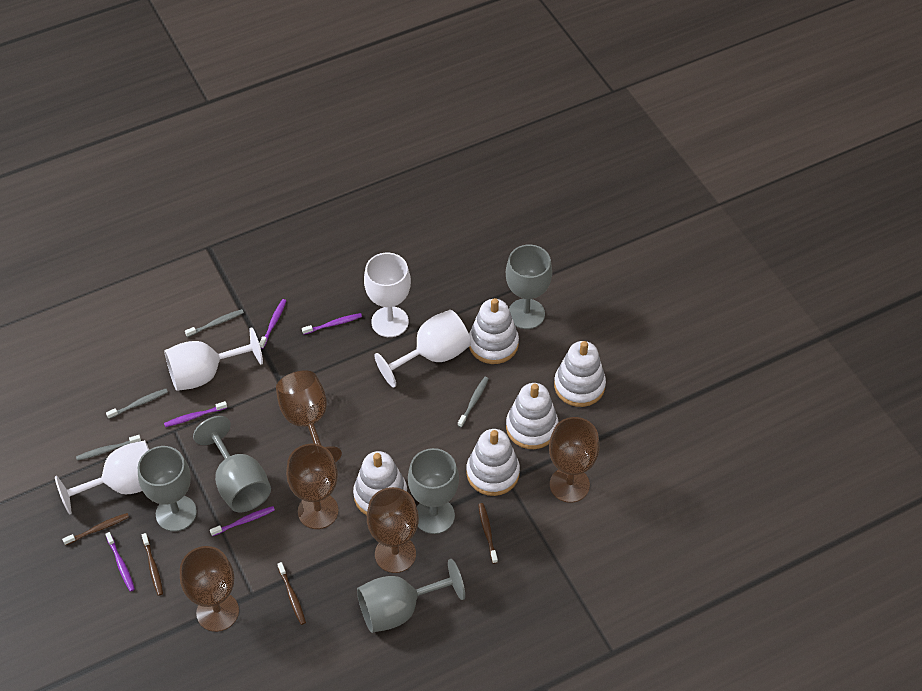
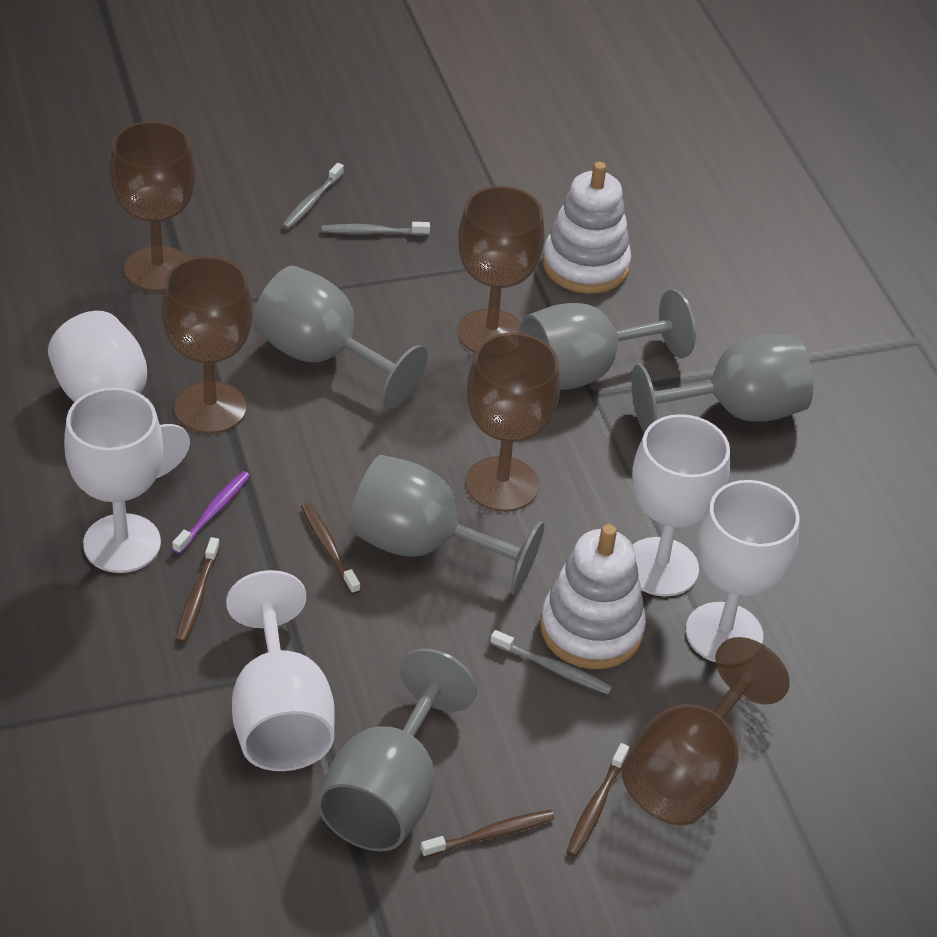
grey toothbrush: 4 -> 3
purple toothbrush: 5 -> 1
white goblet: 4 -> 5
white stacking toy: 5 -> 2

